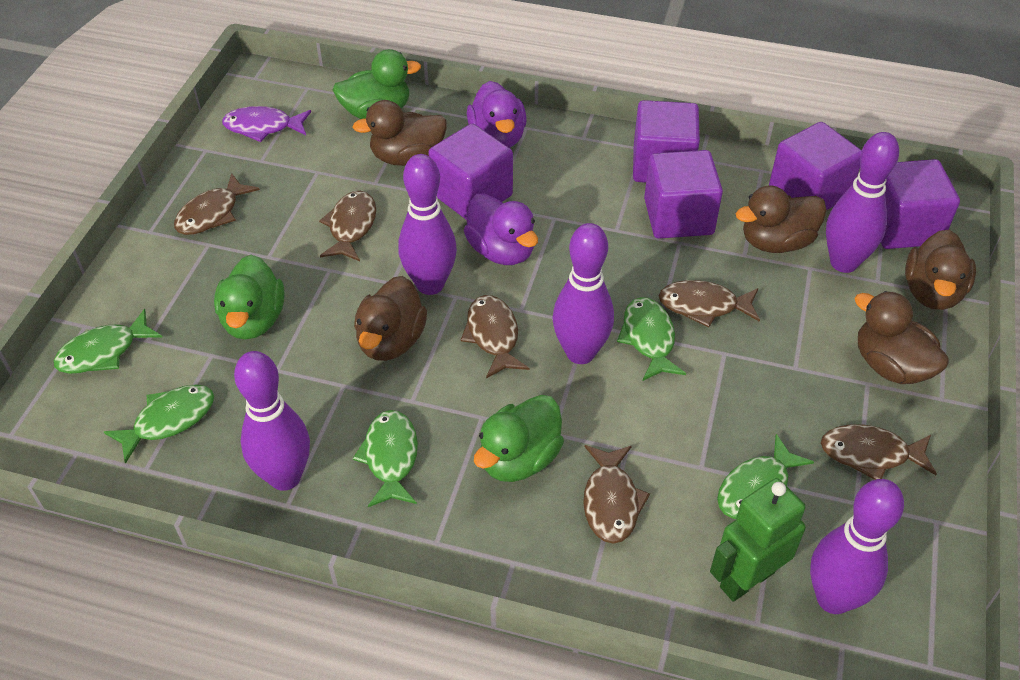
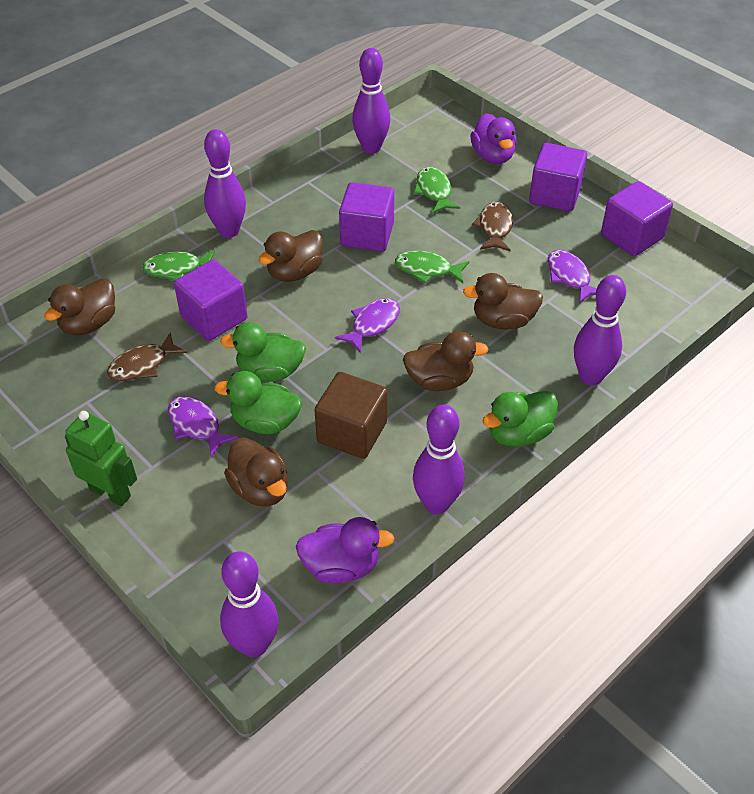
brown cube: 0 -> 1
brown fish: 6 -> 2
green fish: 5 -> 3
purple cube: 5 -> 4
purple fish: 1 -> 3

